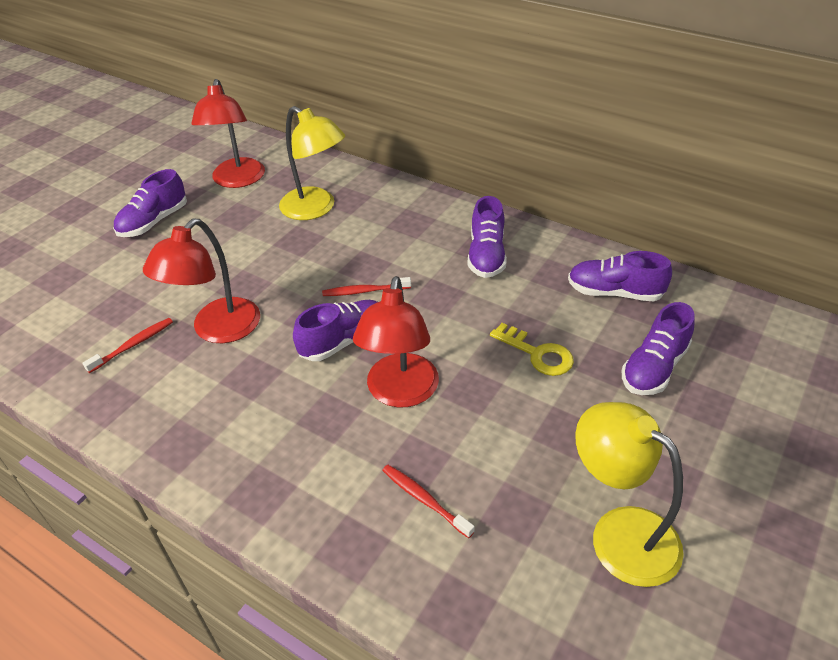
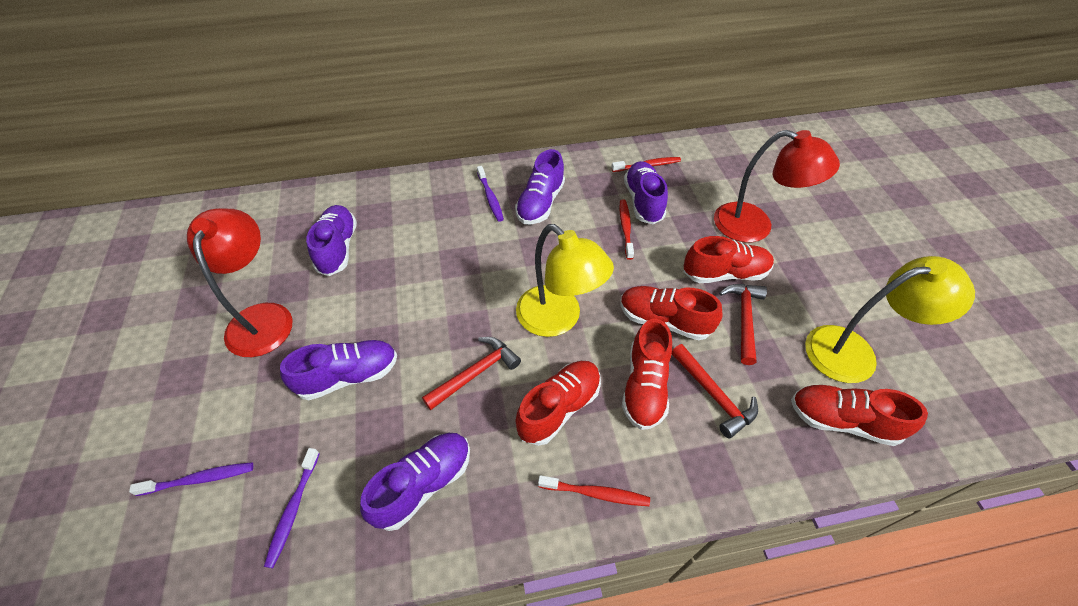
purple toothbrush: 0 -> 3
red hammer: 0 -> 3
red lamp: 3 -> 2
red shoe: 0 -> 5
yellow key: 1 -> 0

